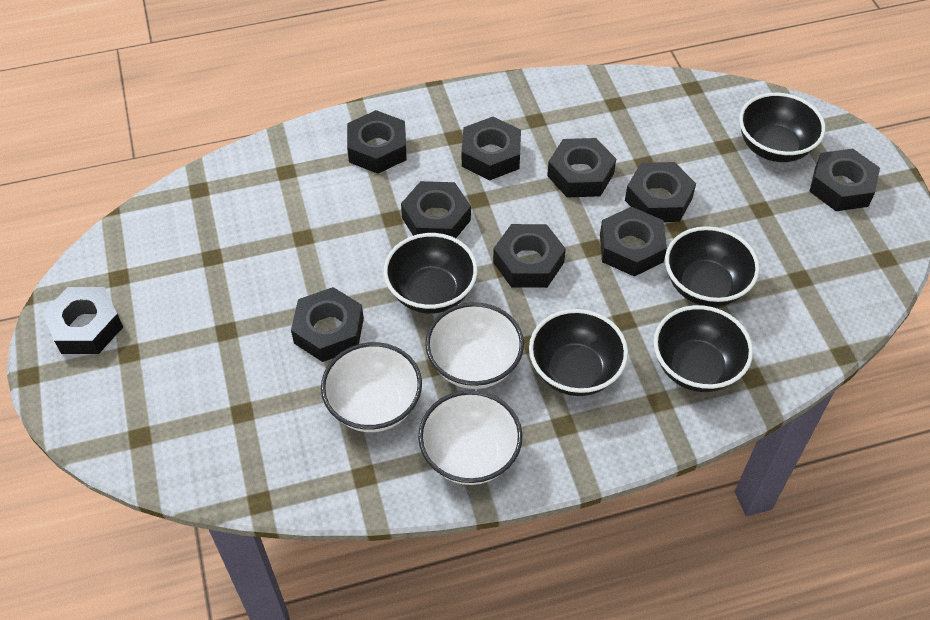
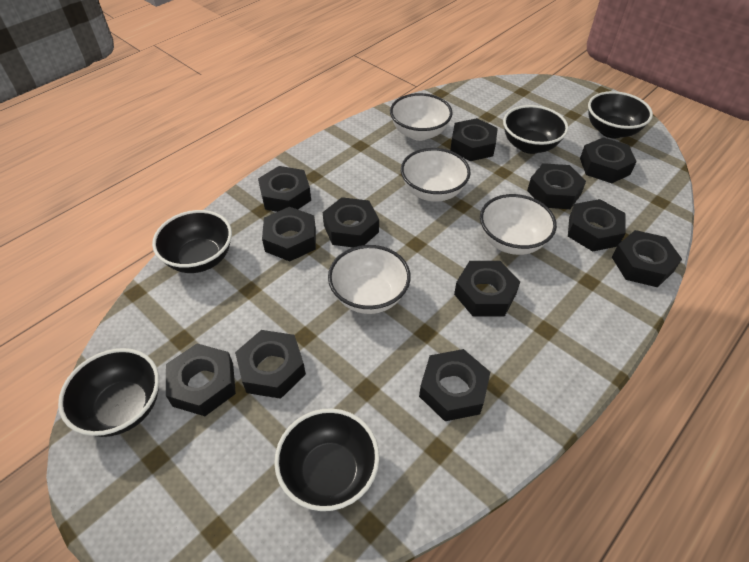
black nut: 10 -> 12
white bowl: 3 -> 4

